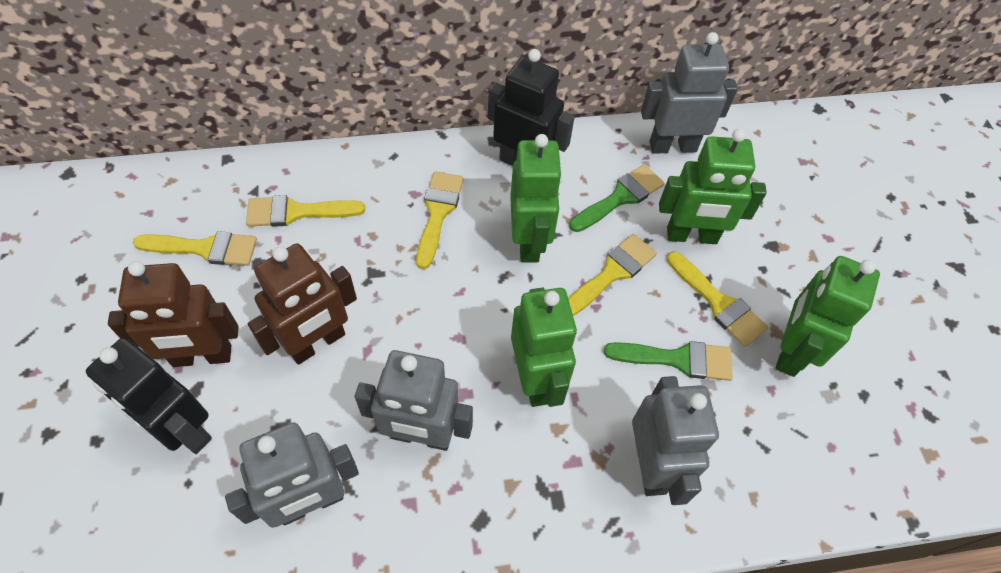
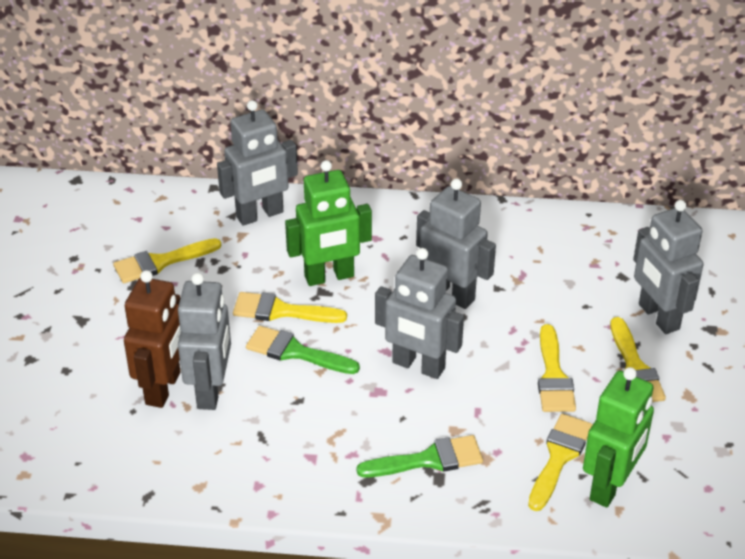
black robot: 2 -> 0
brown robot: 2 -> 1
green robot: 4 -> 2
grey robot: 4 -> 5

